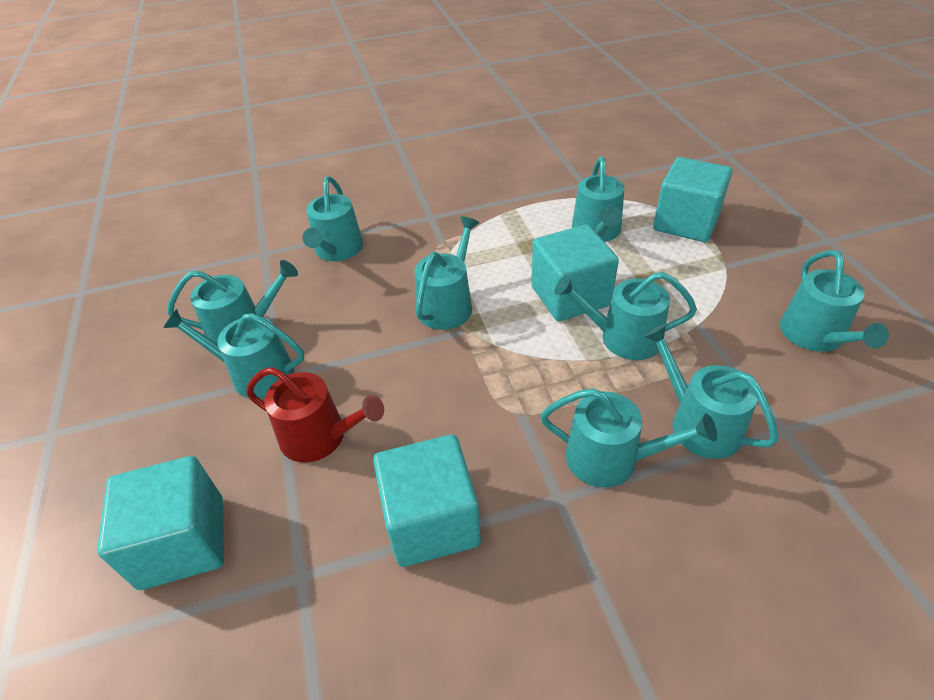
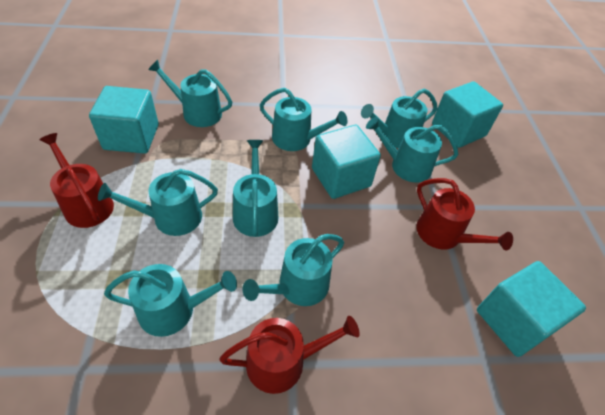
red watering can: 1 -> 3
turquoise watering can: 9 -> 8

